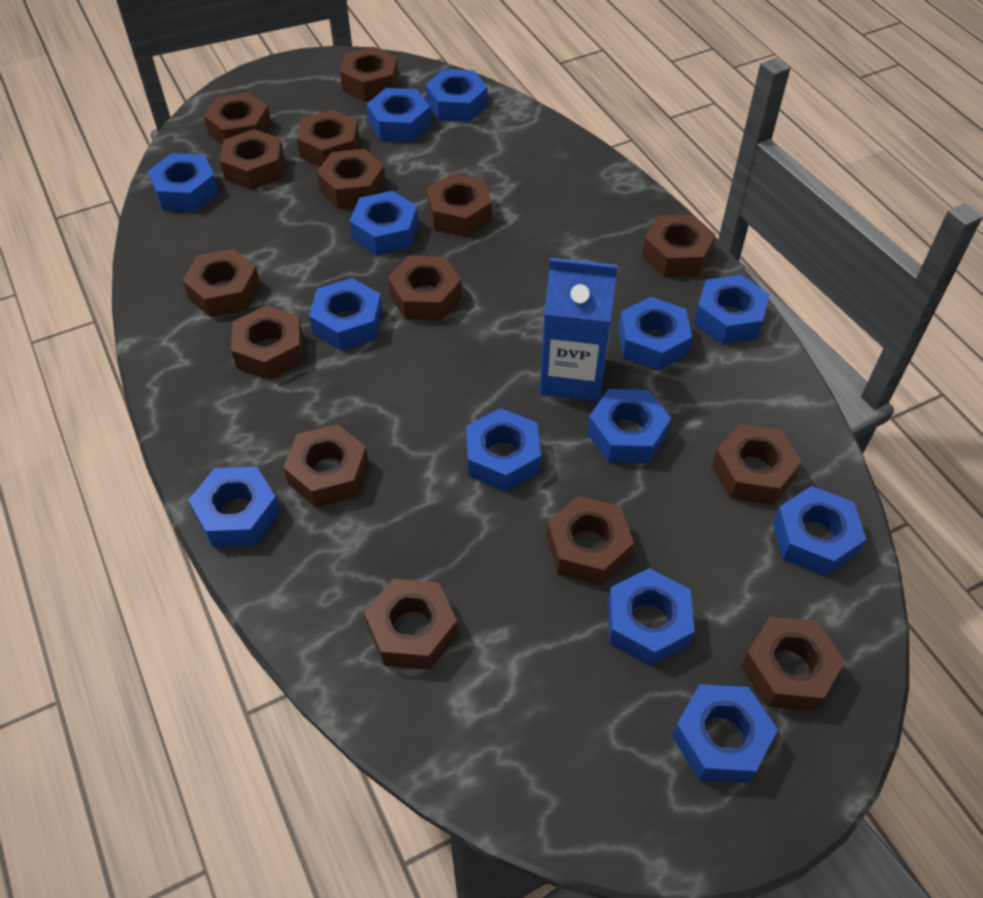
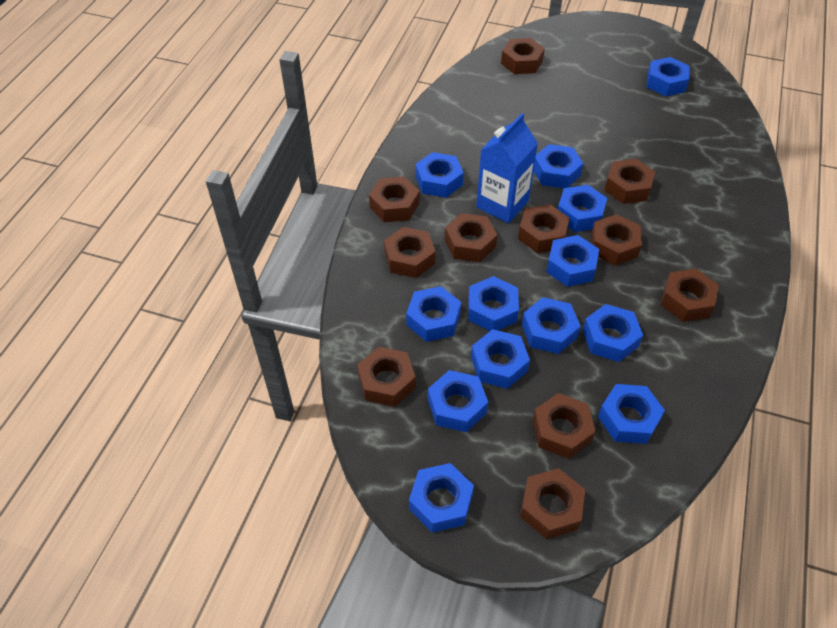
brown nut: 15 -> 11

